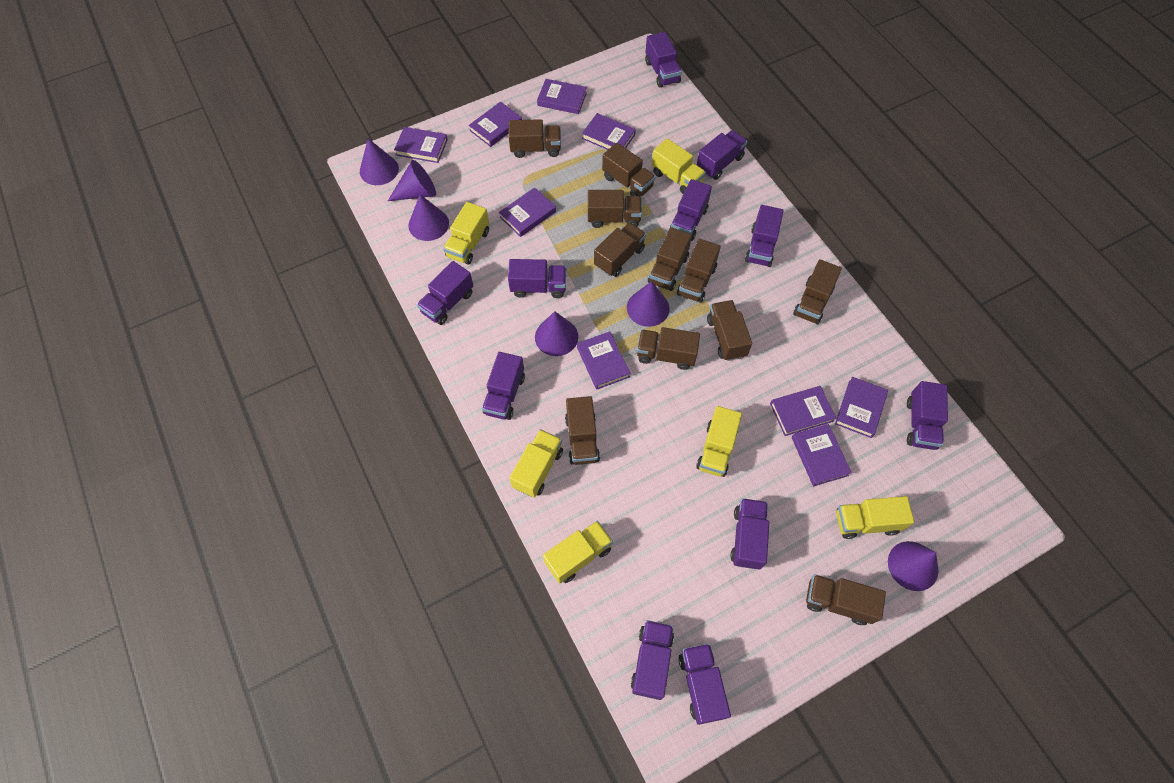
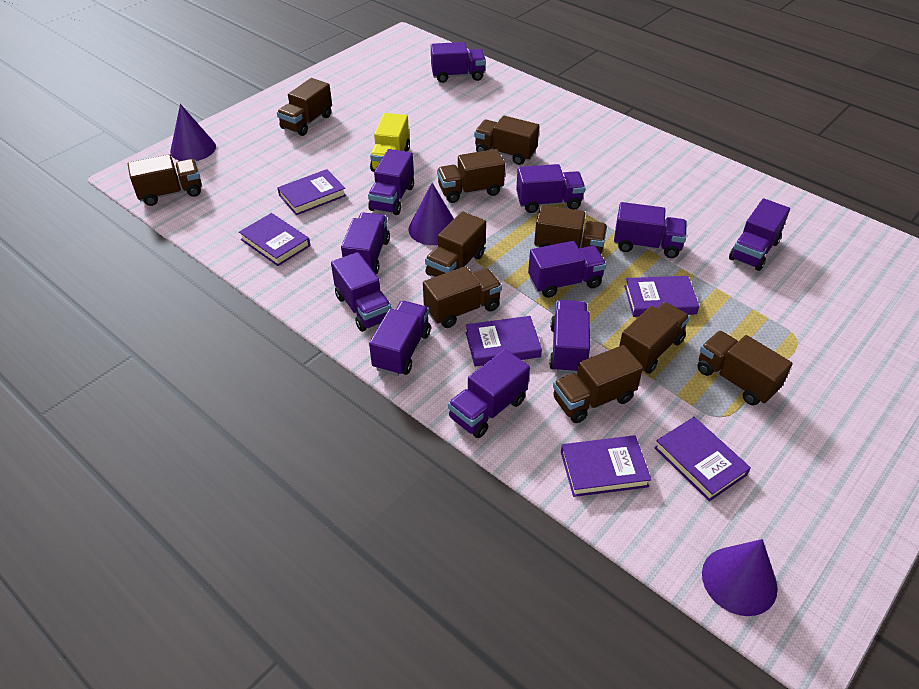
brown truck: 11 -> 10
purple book: 9 -> 6
purple cone: 6 -> 3
yellow truck: 6 -> 1

